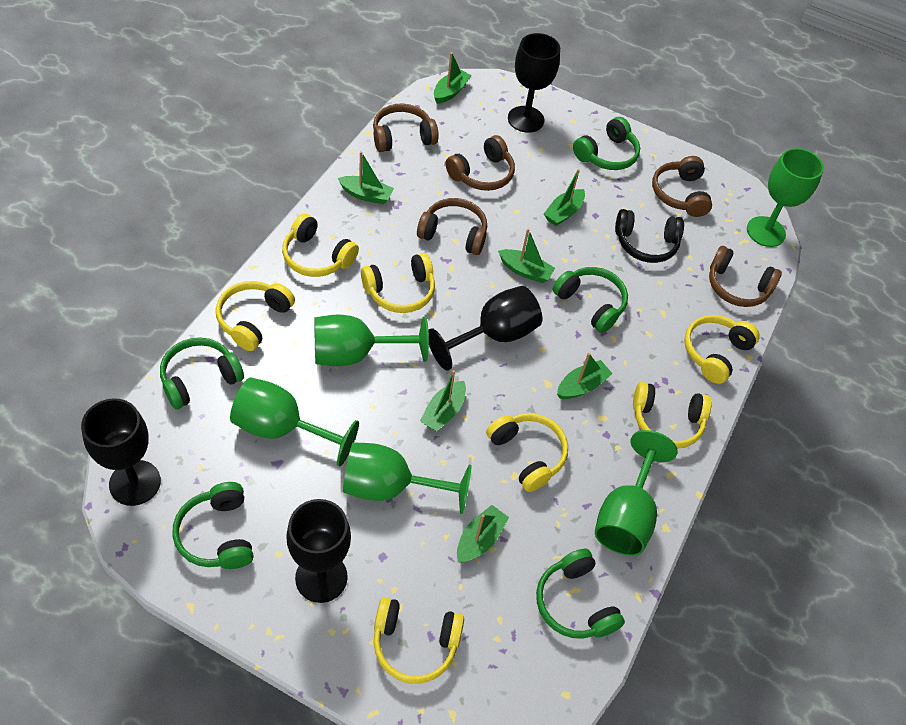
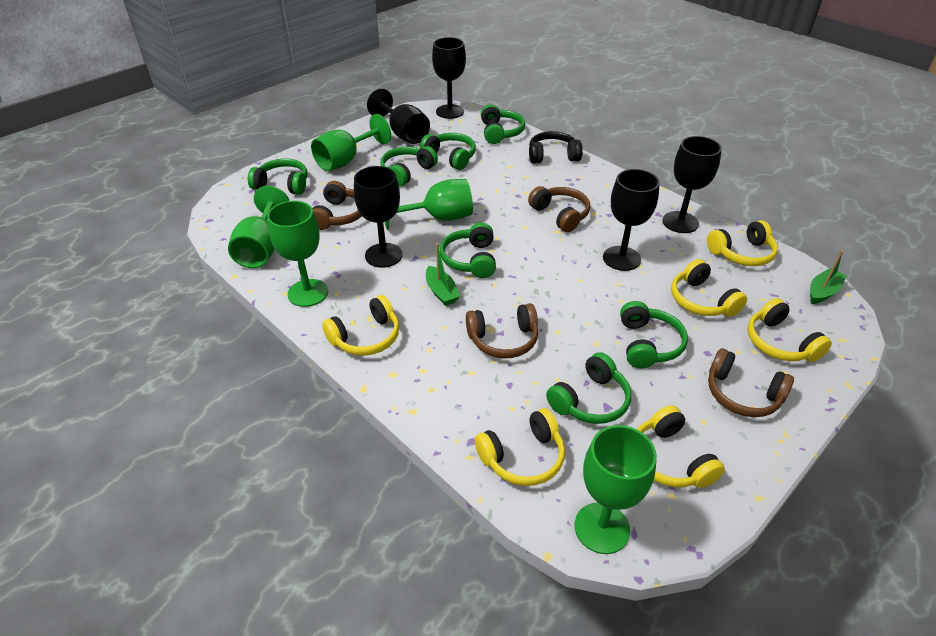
black goblet: 4 -> 5
brown headphones: 5 -> 4
green boat: 7 -> 2
green headphones: 5 -> 7
yellow headphones: 7 -> 6

